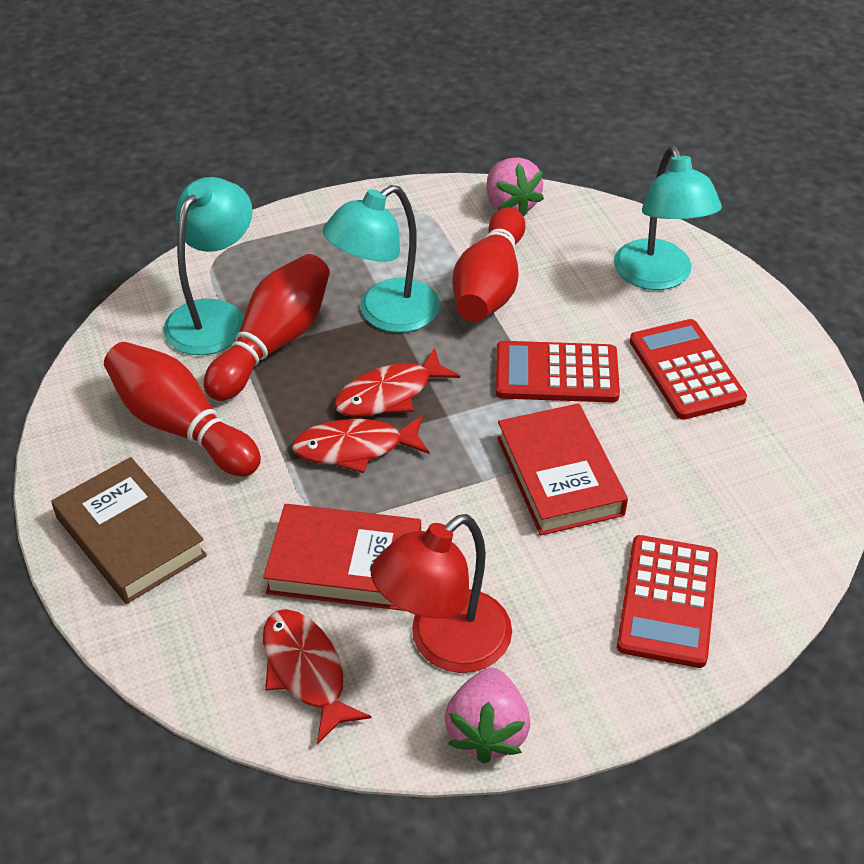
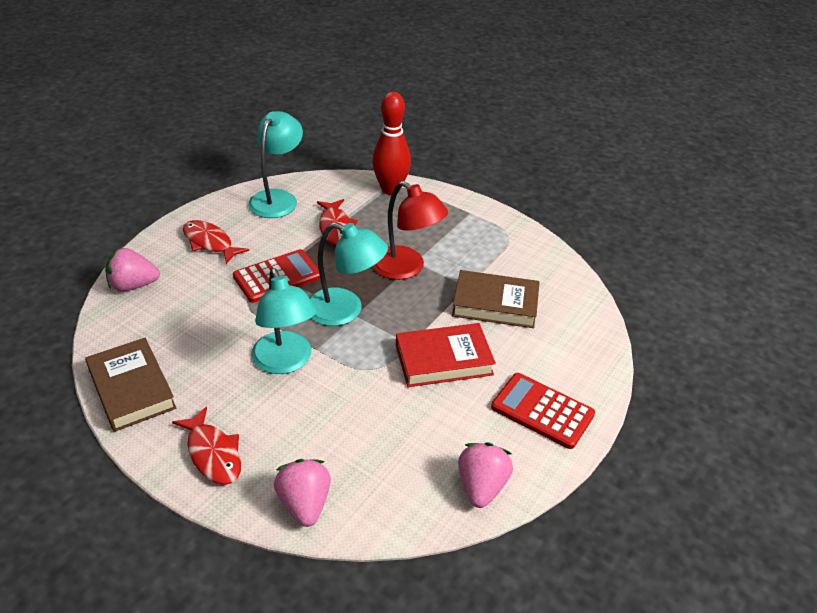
brown book: 1 -> 2
pink strawberry: 2 -> 3
red book: 2 -> 1
red bowling pin: 3 -> 1
red calculator: 3 -> 2

